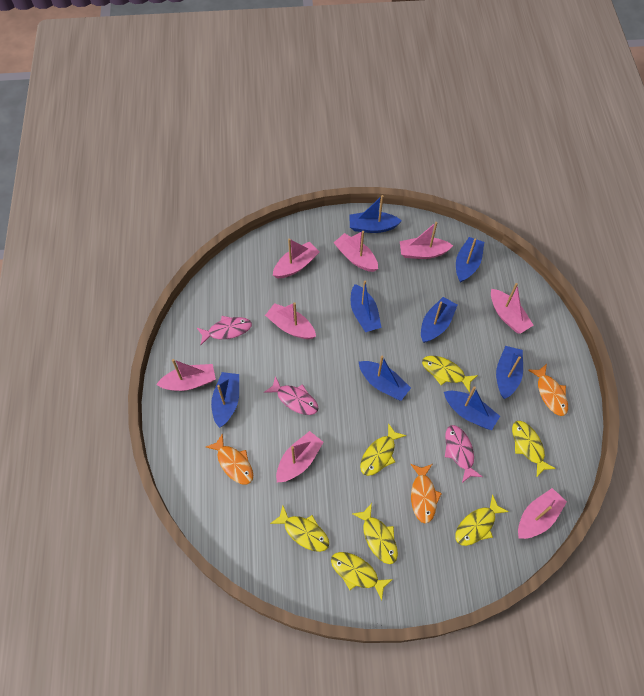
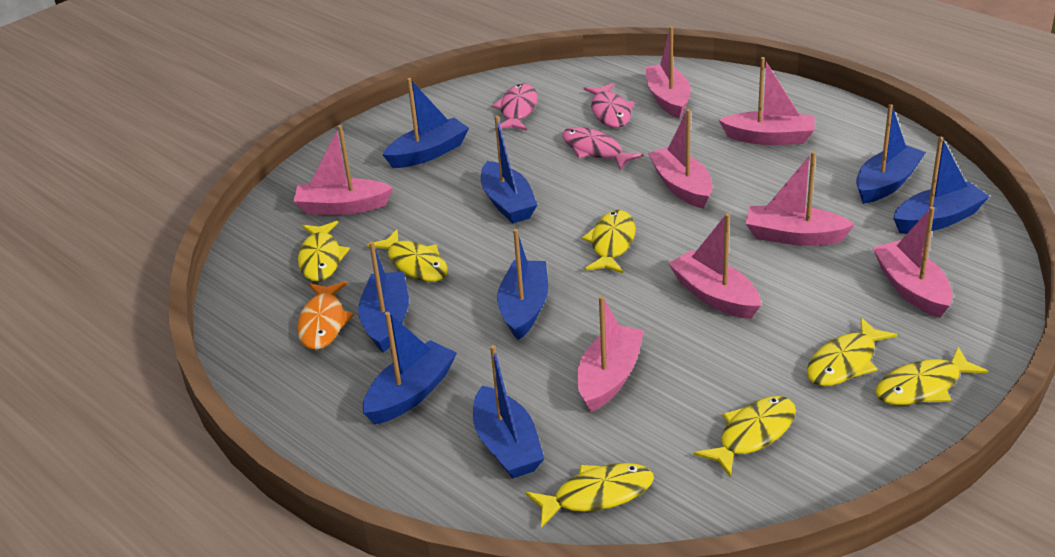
orange fish: 3 -> 1

